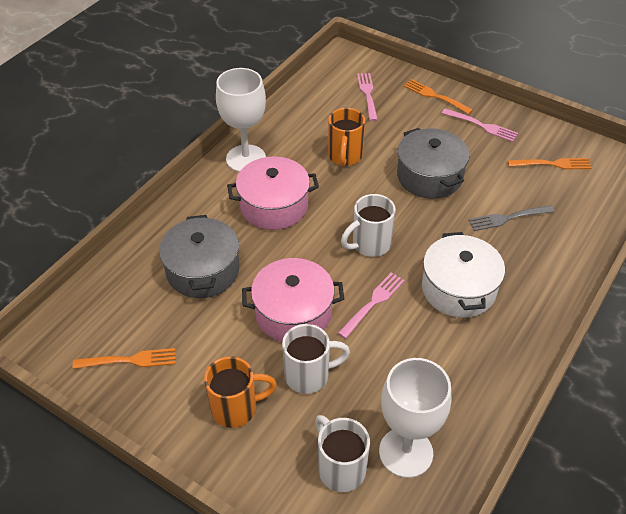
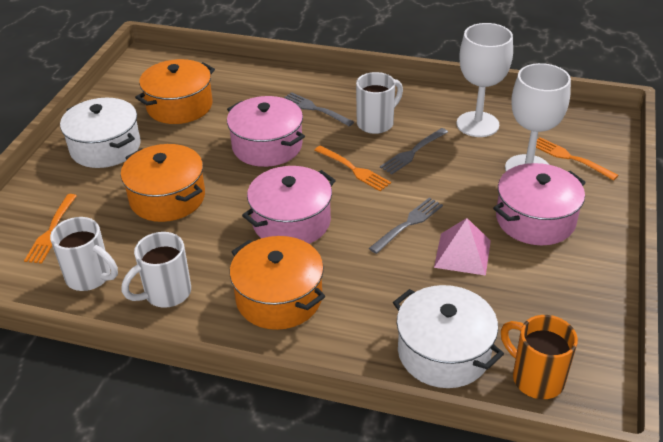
grey fork: 1 -> 3
grey pot: 2 -> 0
orange mug: 2 -> 1
orange pot: 0 -> 3
pink fork: 3 -> 0
pink pot: 2 -> 3
pink pyramid: 0 -> 1
white pot: 1 -> 2

